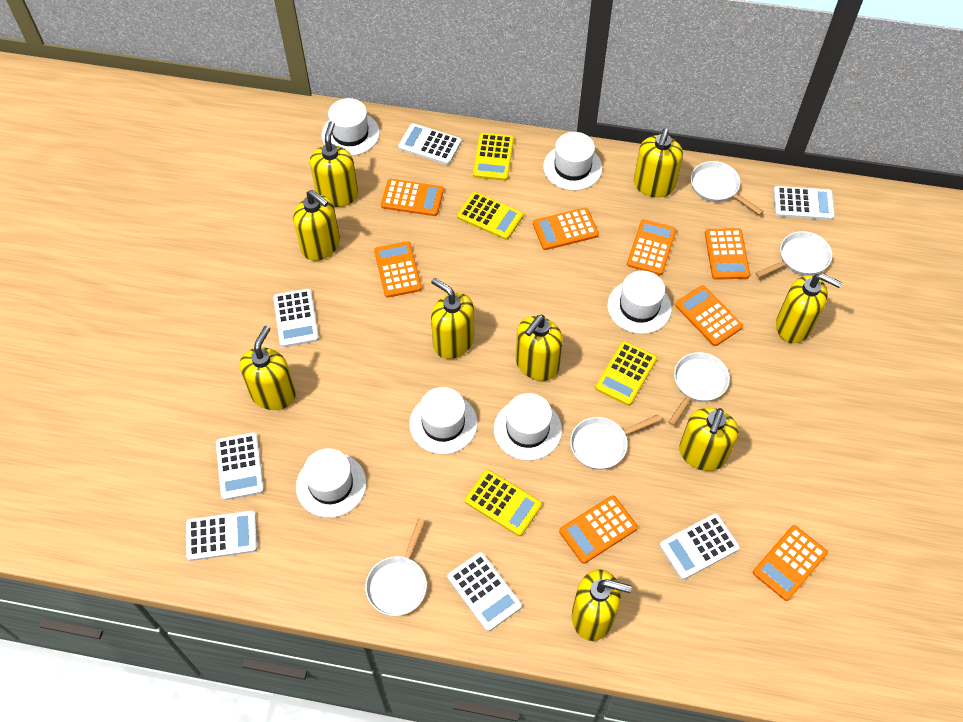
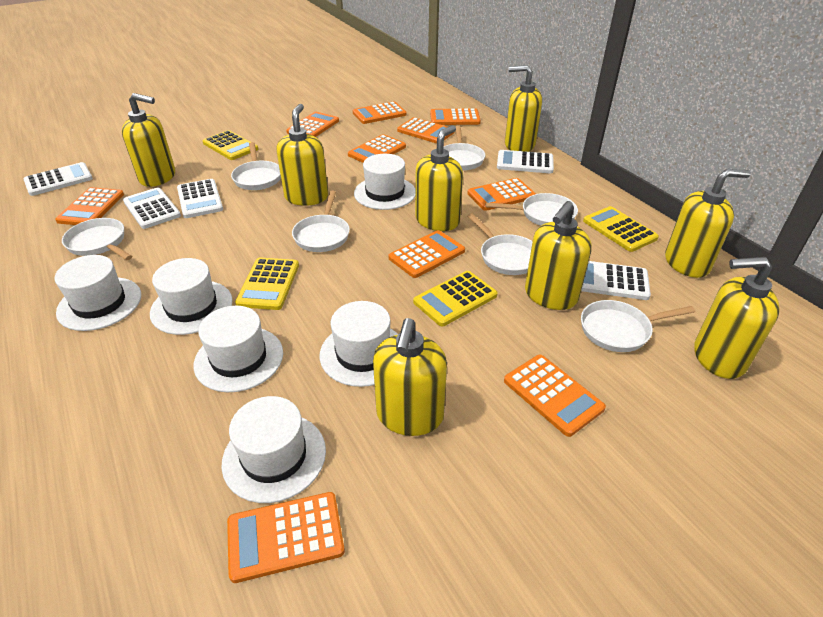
orange calculator: 8 -> 10
white calculator: 7 -> 5
white pan: 5 -> 7
yellow soap dispenser: 9 -> 8

